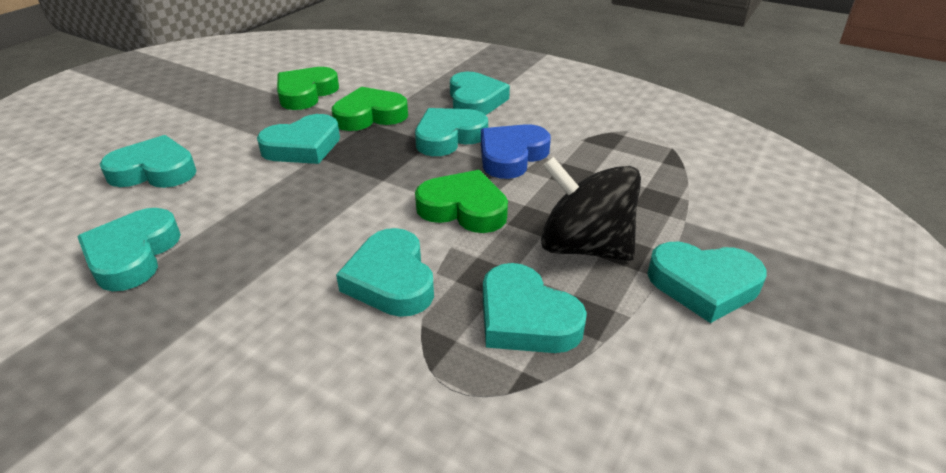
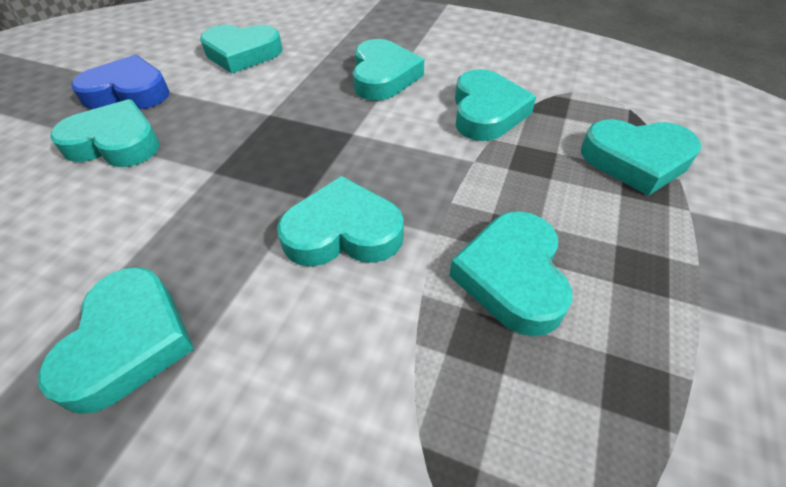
black spinning top: 1 -> 0
green heart: 3 -> 0

